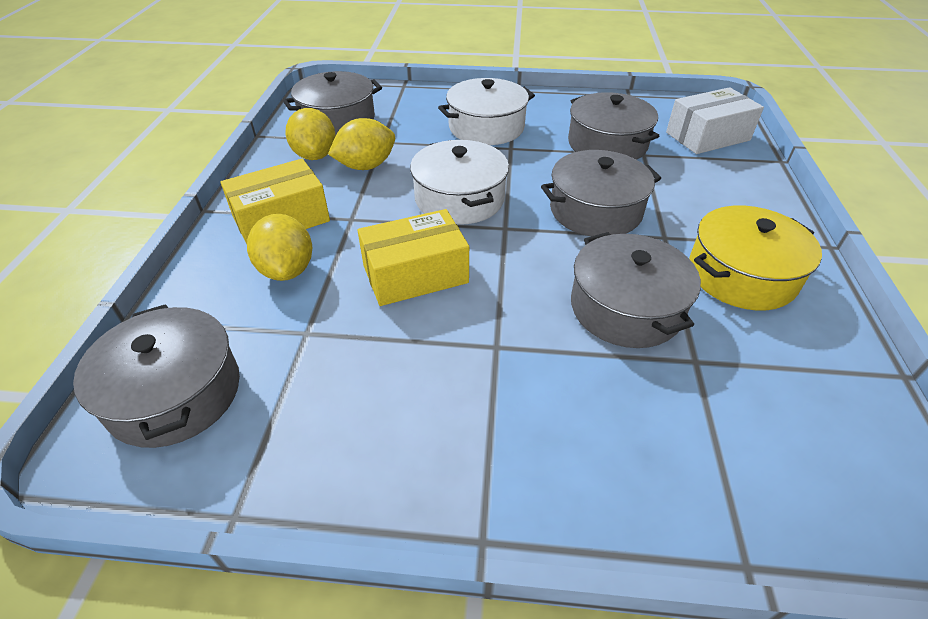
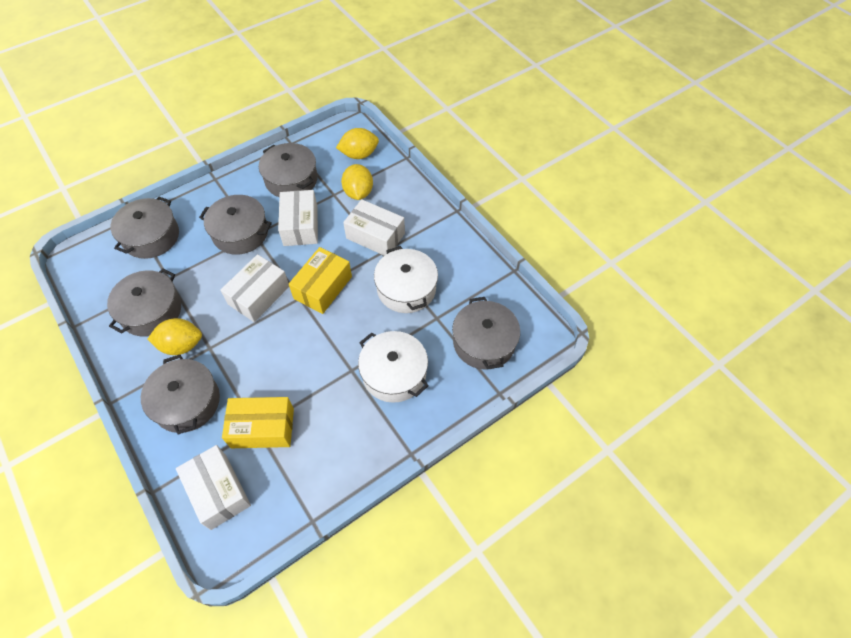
grey pot: 5 -> 6
white box: 1 -> 4
yellow pot: 1 -> 0

